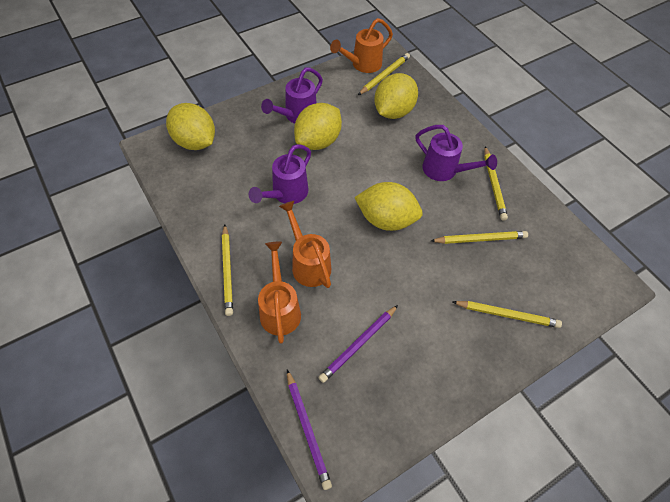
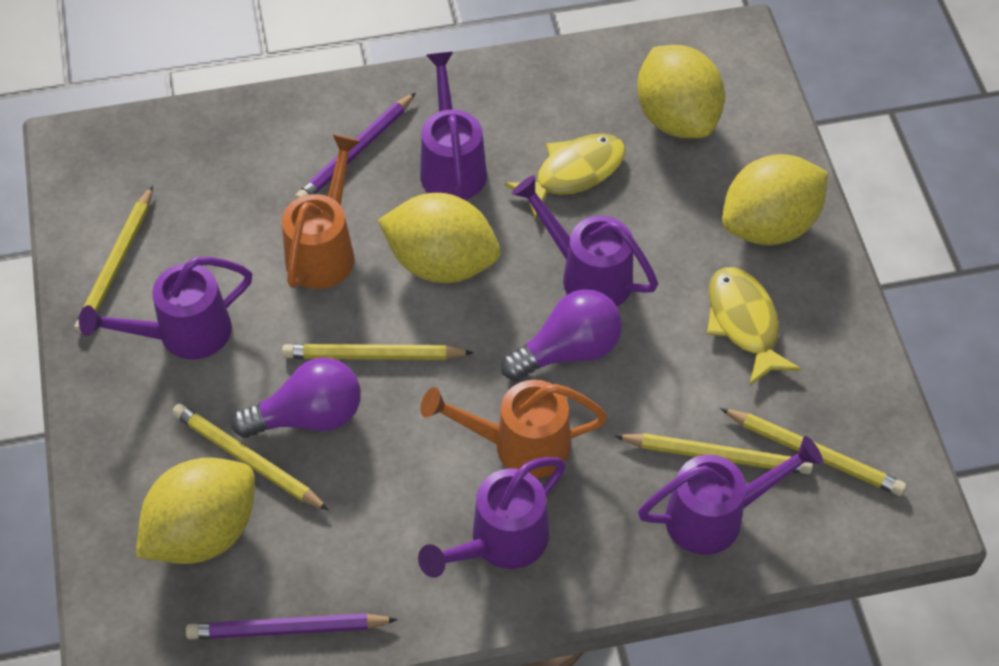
orange watering can: 3 -> 2
purple light bulb: 0 -> 2
purple watering can: 3 -> 5
yellow fish: 0 -> 2

